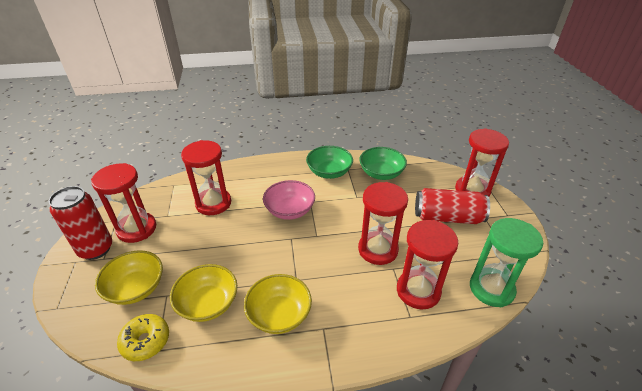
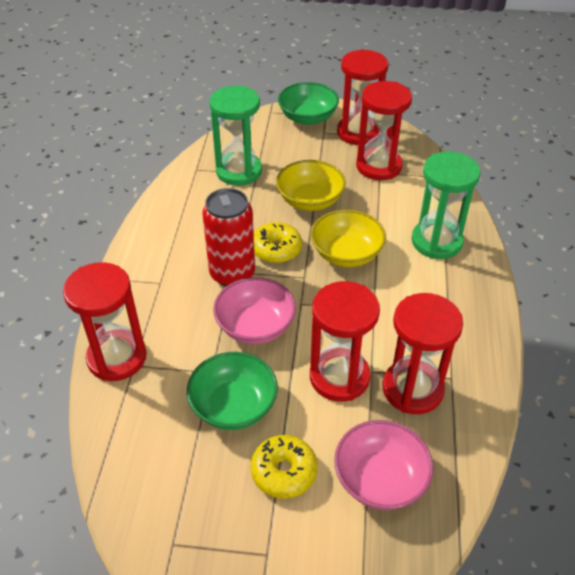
green hourglass: 1 -> 2
pink bowl: 1 -> 2
red can: 2 -> 1
yellow bowl: 3 -> 2
yellow donut: 1 -> 2

